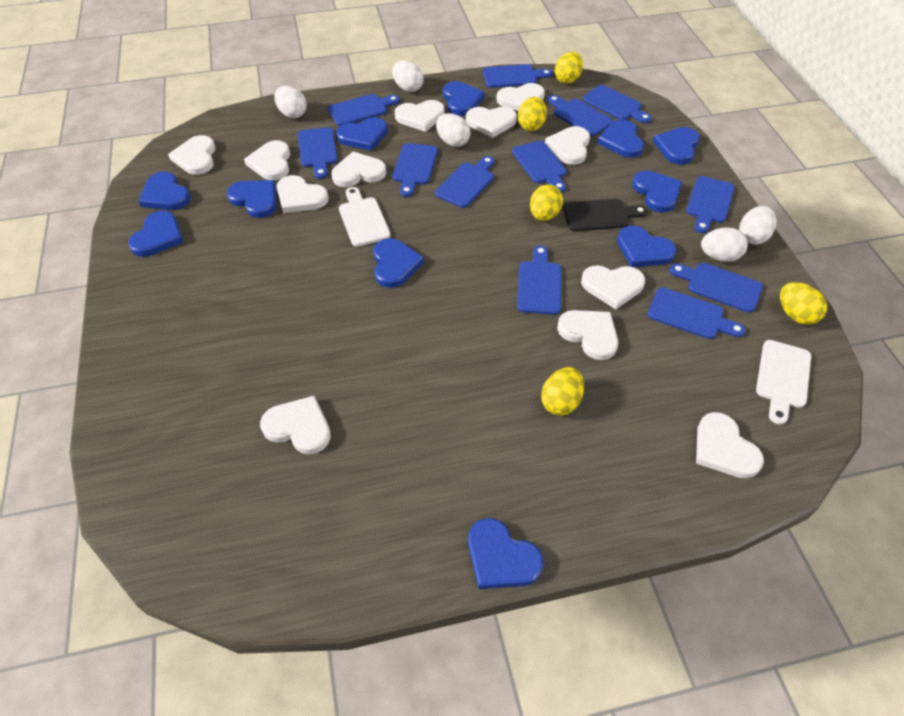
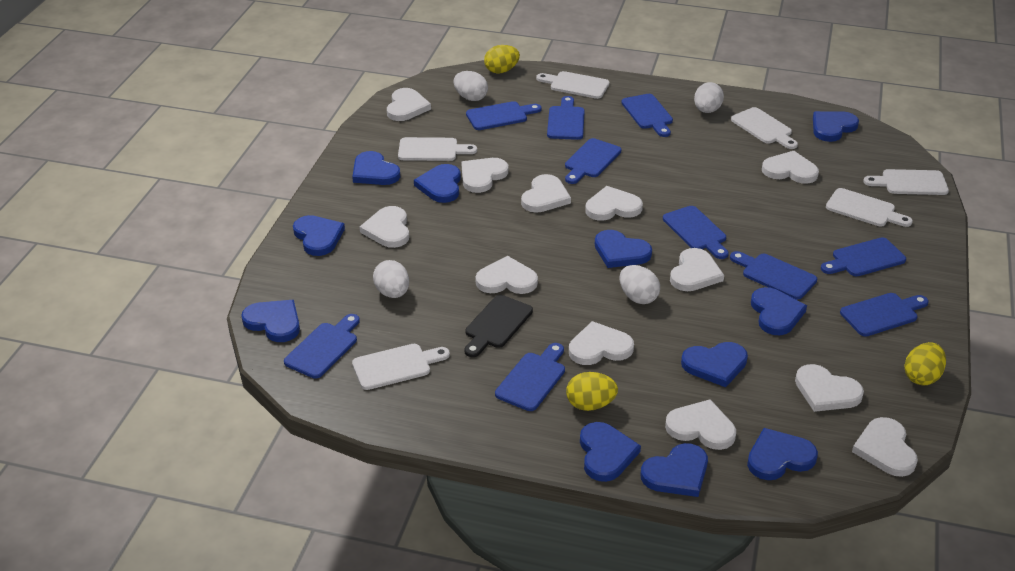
blue cutting board: 12 -> 10
white cutting board: 2 -> 6
white egg: 5 -> 4
yellow egg: 5 -> 3

